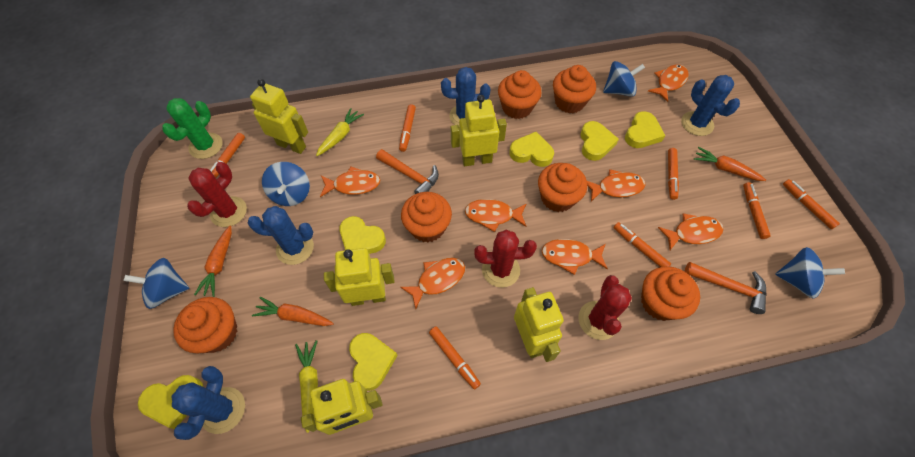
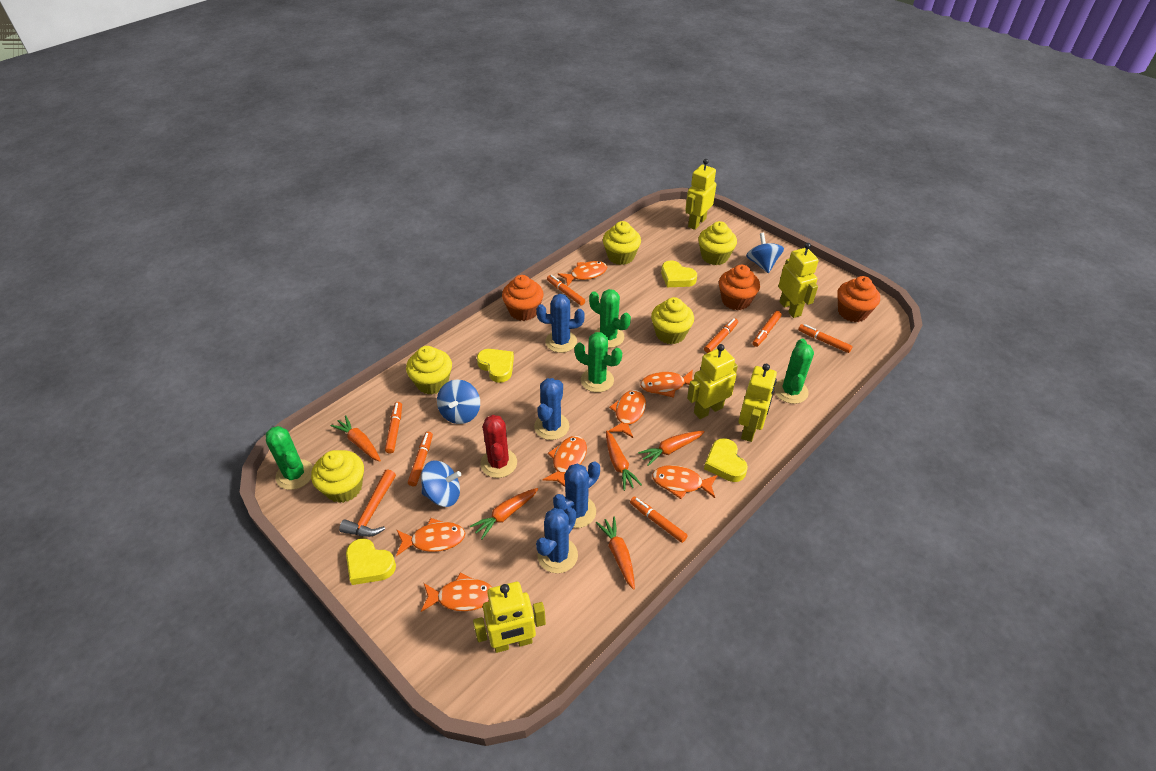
blue spinning top: 4 -> 3
green cactus: 1 -> 4
orange carrot: 3 -> 5
orange cupcake: 6 -> 3
orange hammer: 2 -> 1
red cactus: 3 -> 1
yellow carrot: 2 -> 0
yellow cupcake: 0 -> 5
yellow heart: 6 -> 4

